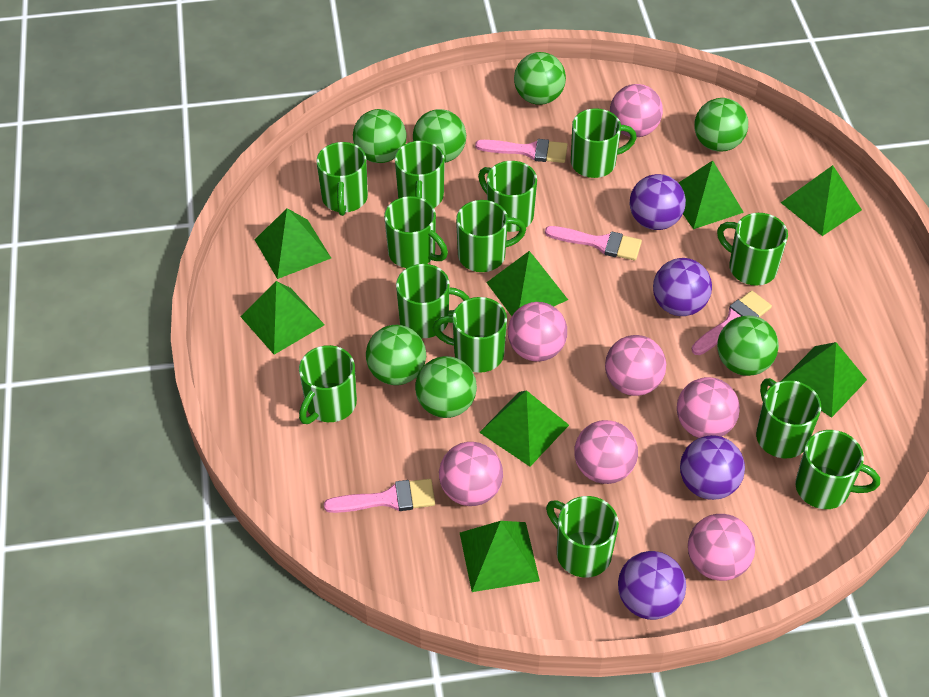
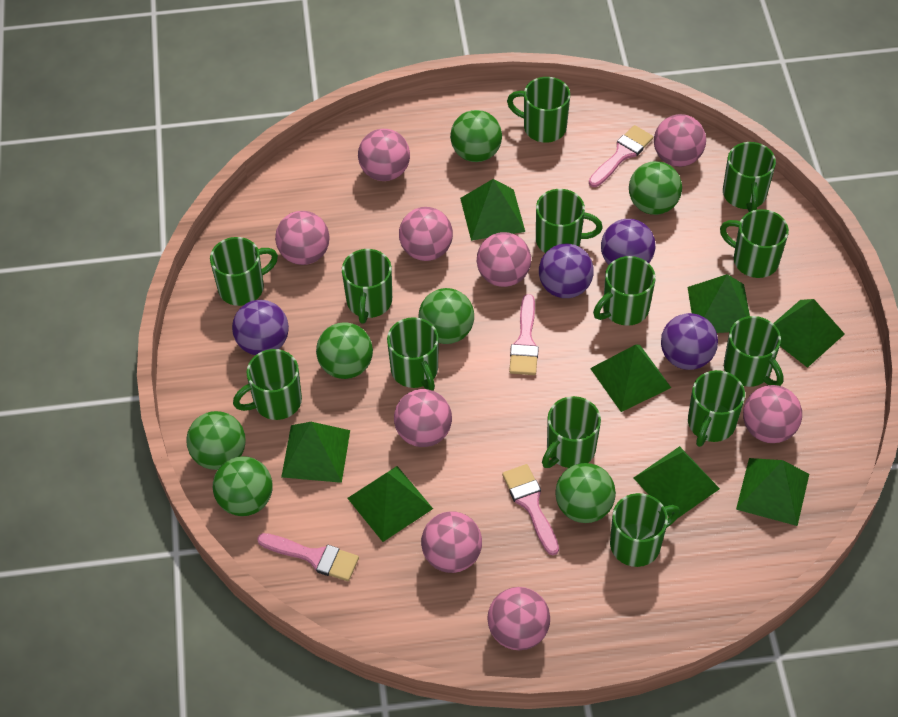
pink ball: 7 -> 9

